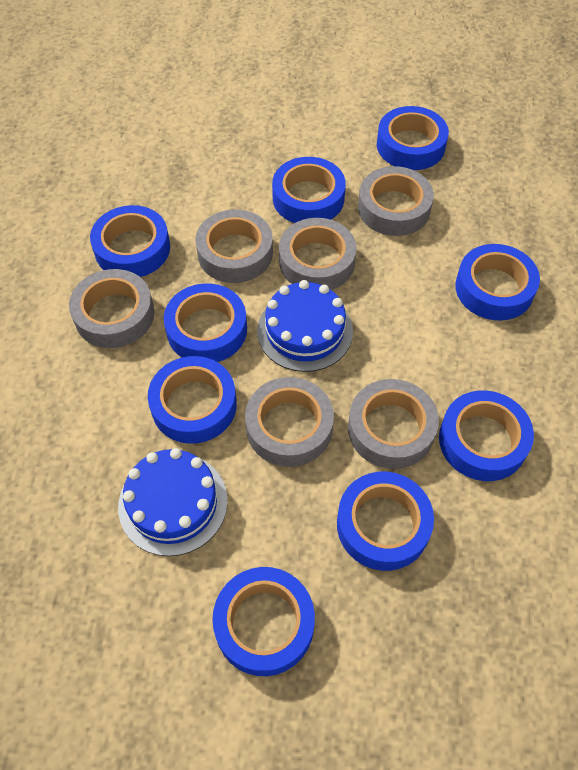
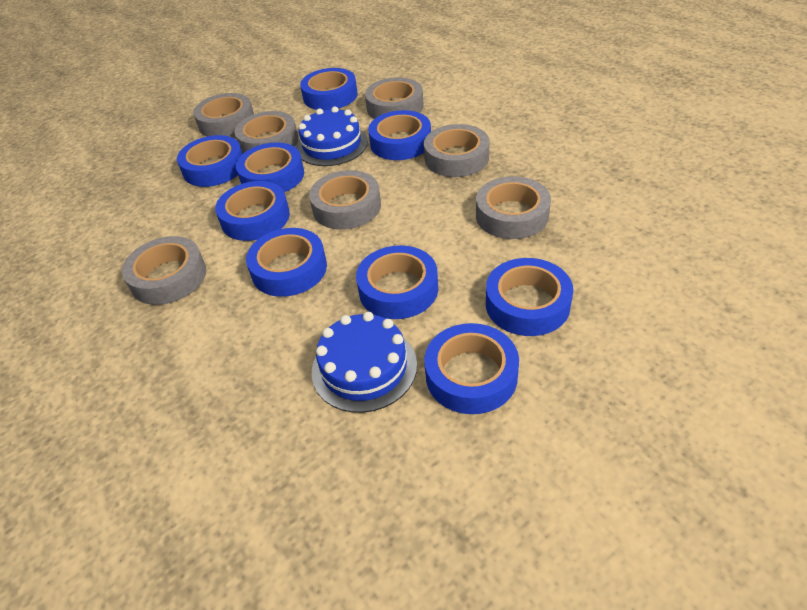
grey tape: 6 -> 7

